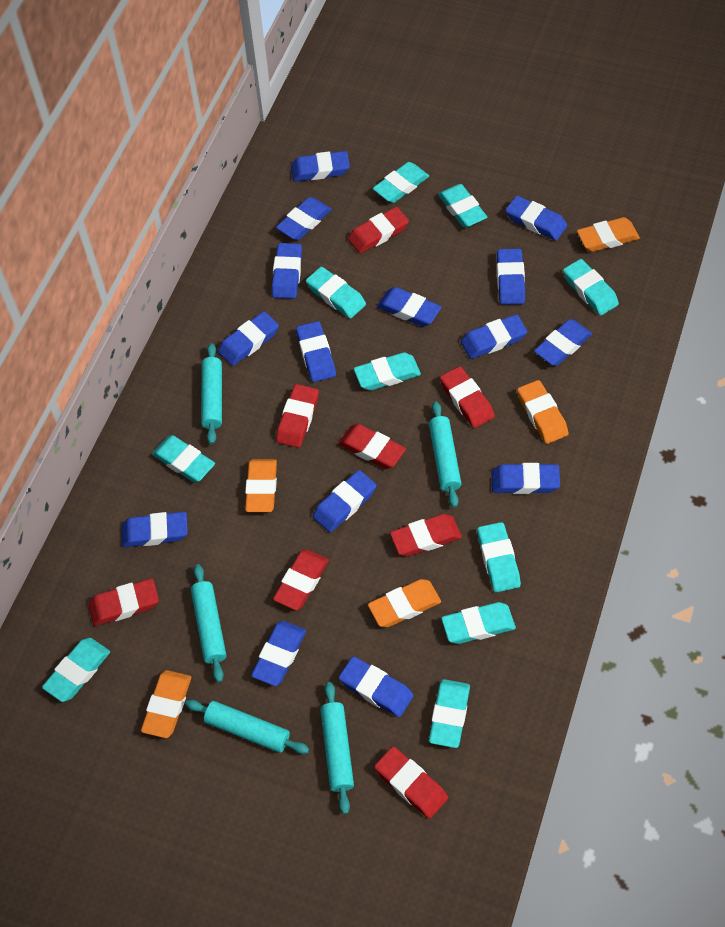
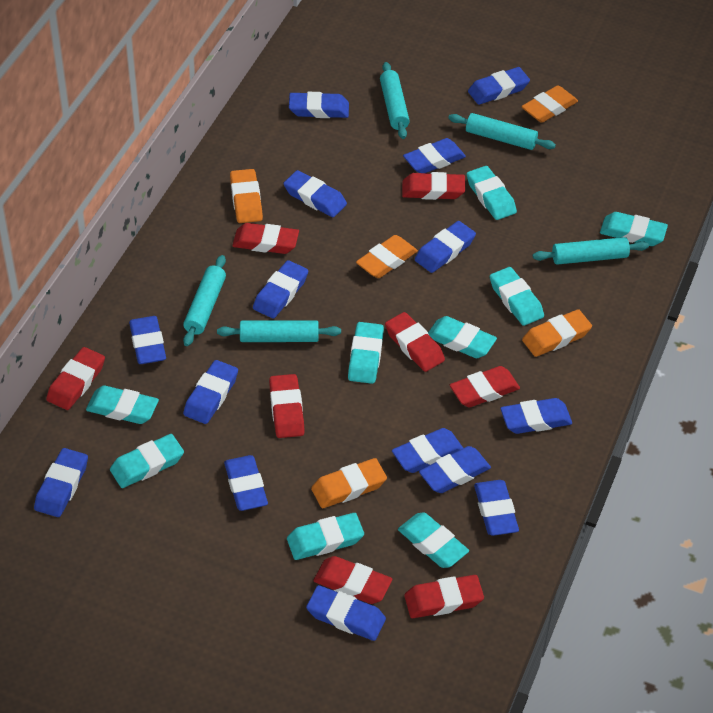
turquoise eraser: 10 -> 9

